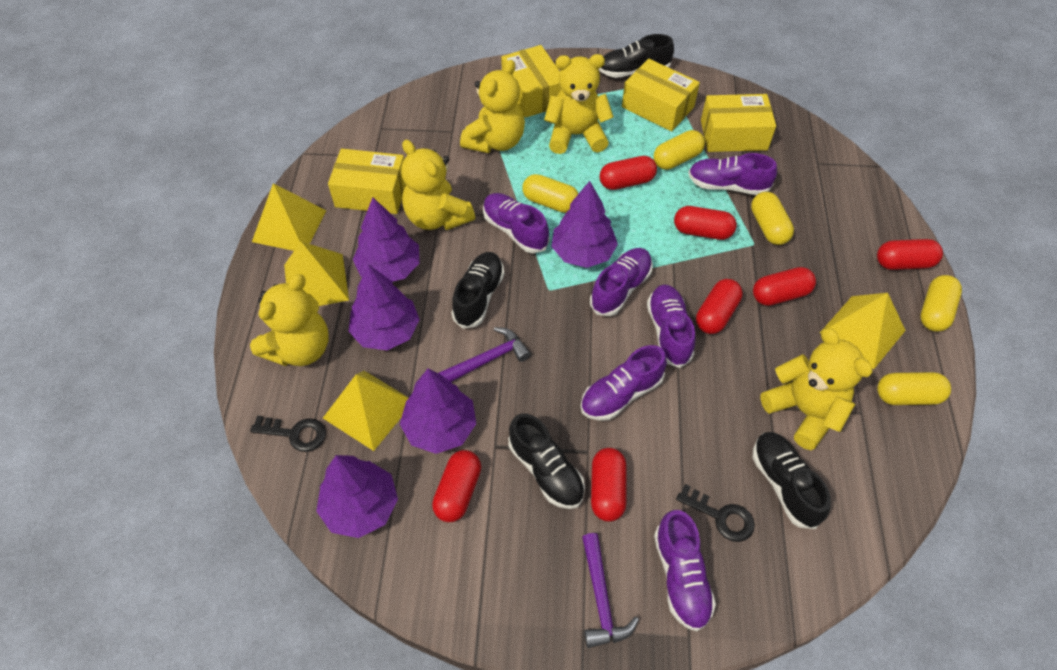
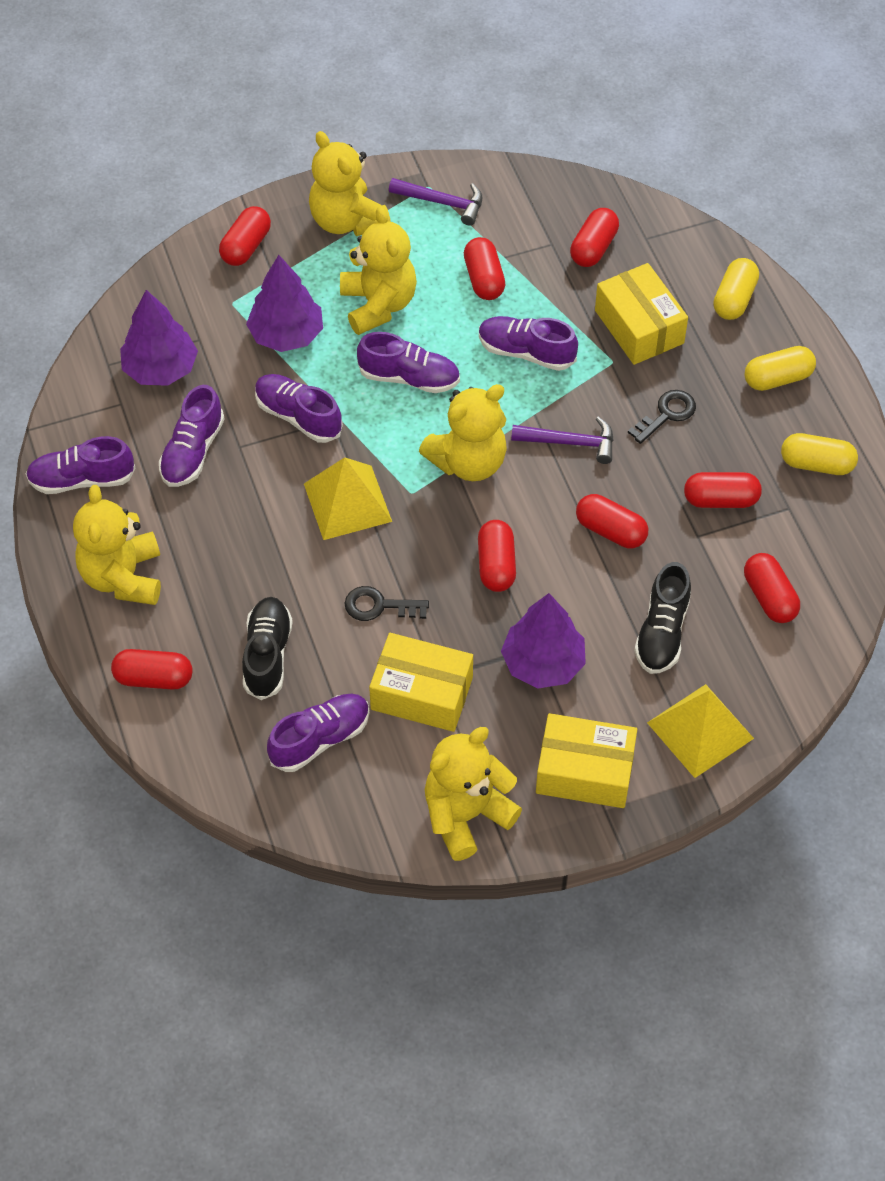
black shoe: 4 -> 2
purple tree: 5 -> 3
red capsule: 7 -> 8
yellow box: 4 -> 3
yellow capsule: 5 -> 3
yellow pyramid: 4 -> 2

